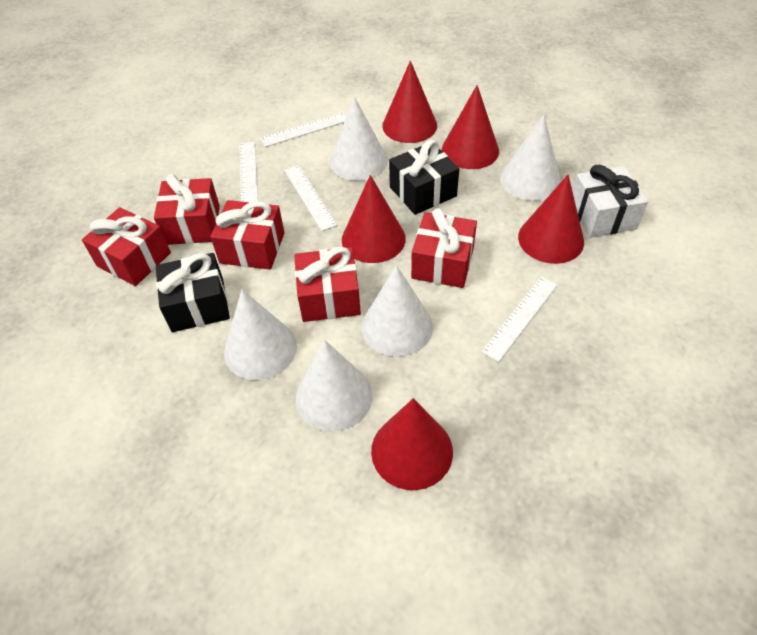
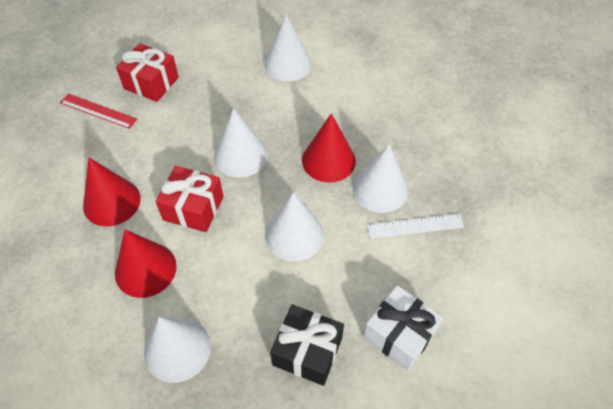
black gift: 2 -> 1
red cone: 5 -> 3
red gift: 5 -> 2
red ruler: 0 -> 1
white ruler: 4 -> 1

